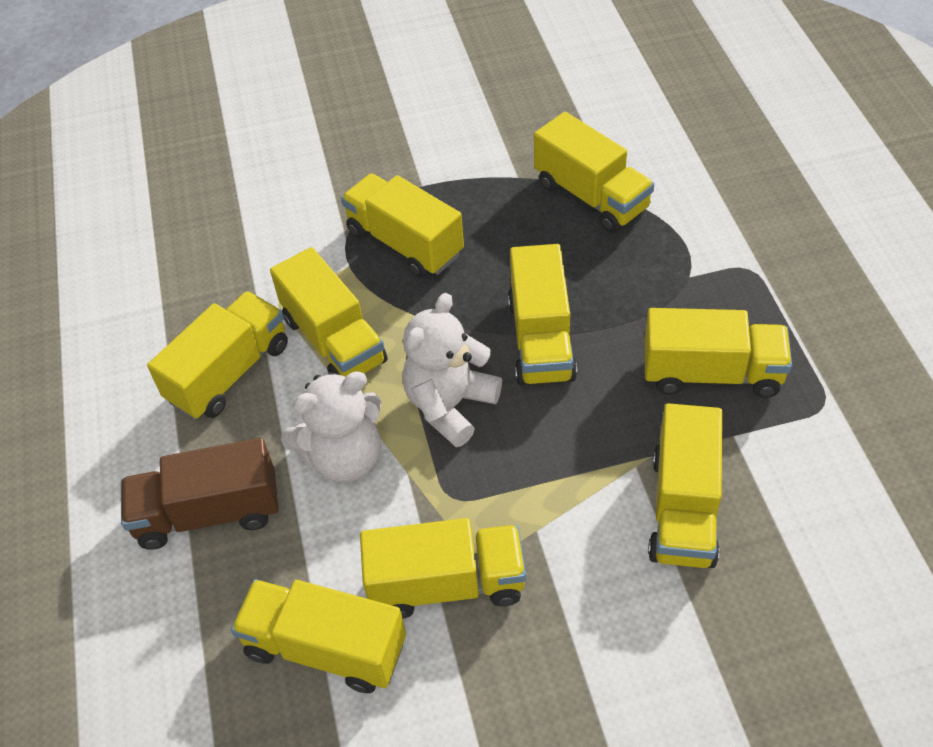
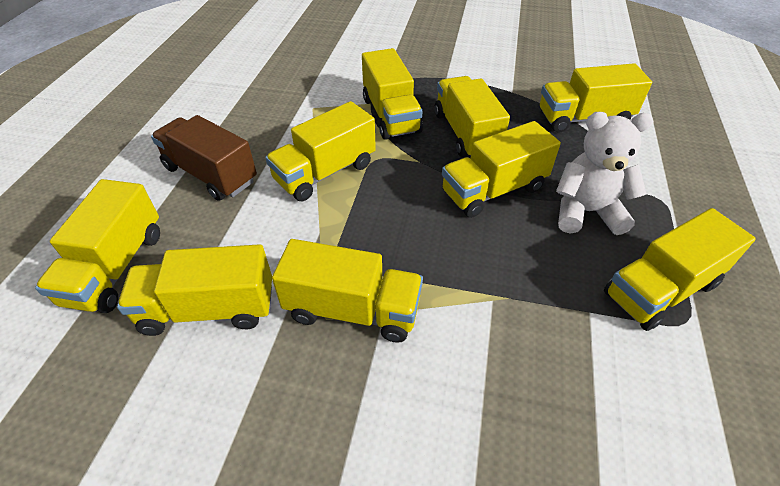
white teddy bear: 2 -> 1

